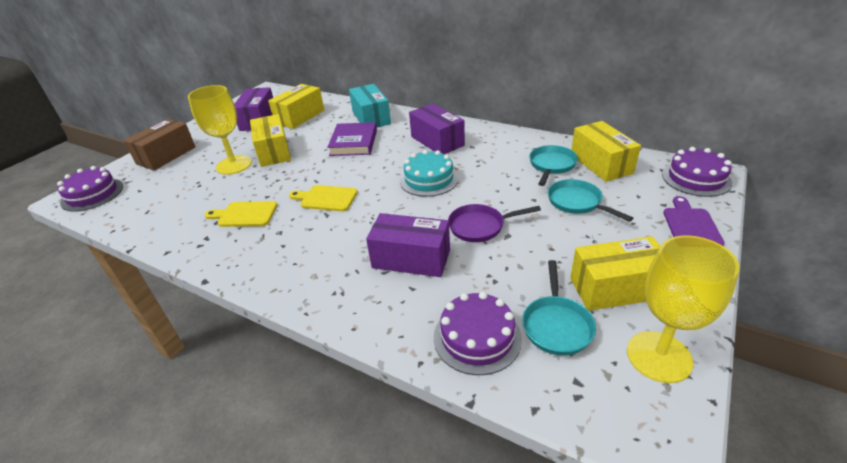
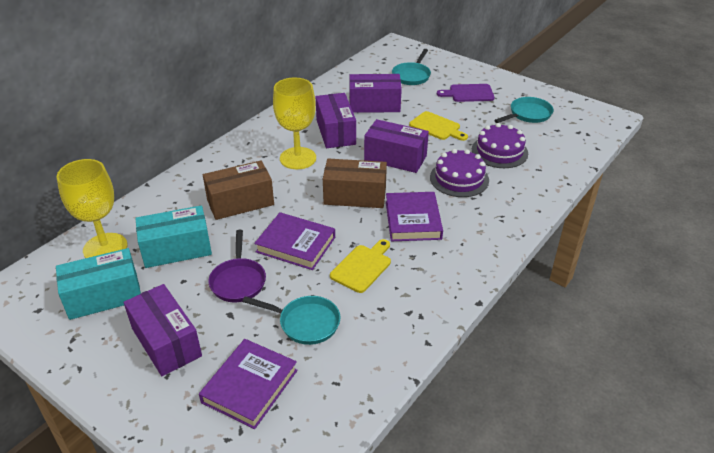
brown box: 1 -> 2
purple book: 1 -> 3
purple box: 3 -> 4
purple cake: 3 -> 2
turquoise box: 1 -> 2
turquoise cake: 1 -> 0
yellow box: 4 -> 0

